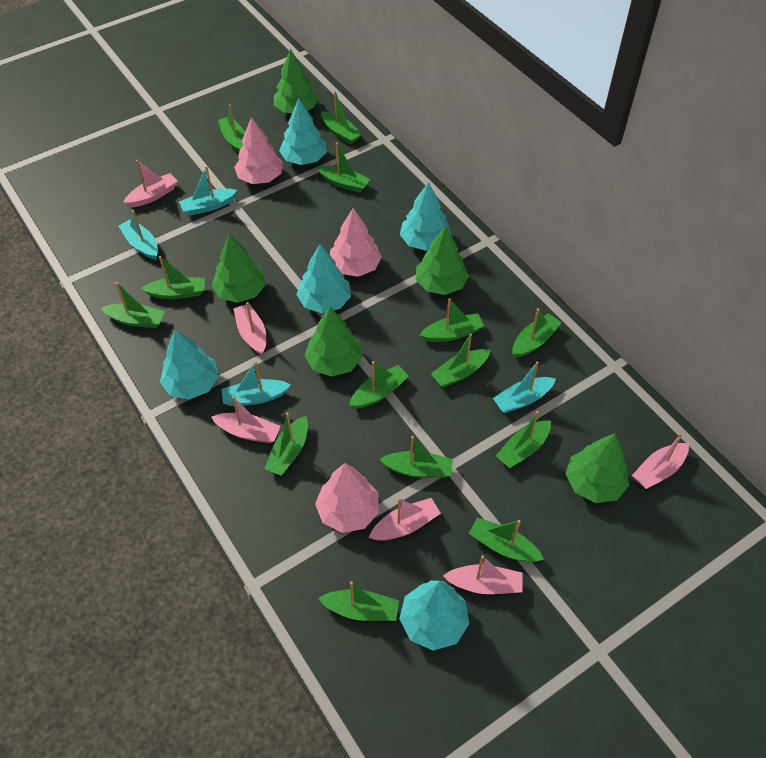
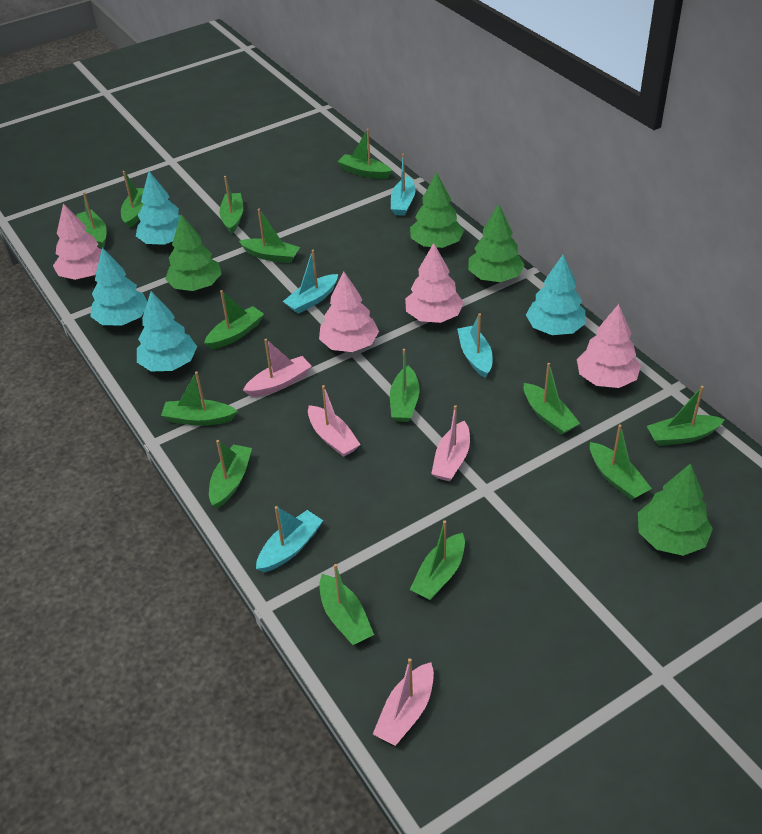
green tree: 5 -> 4
pink boat: 6 -> 4
pink tree: 3 -> 4
turquoise tree: 5 -> 4

